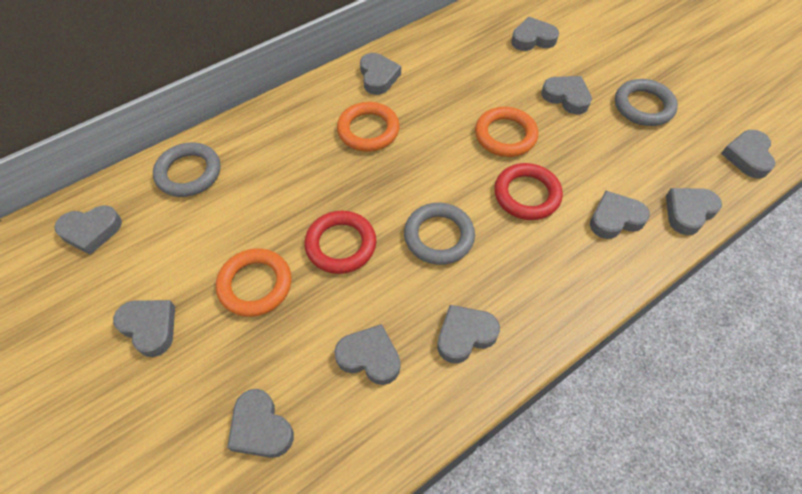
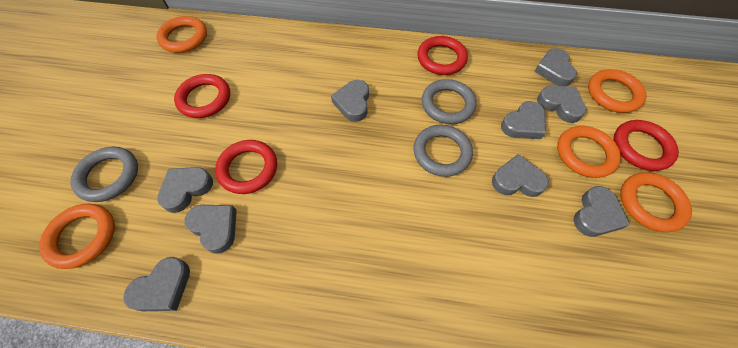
grey heart: 11 -> 9
orange ring: 3 -> 5
red ring: 2 -> 4

